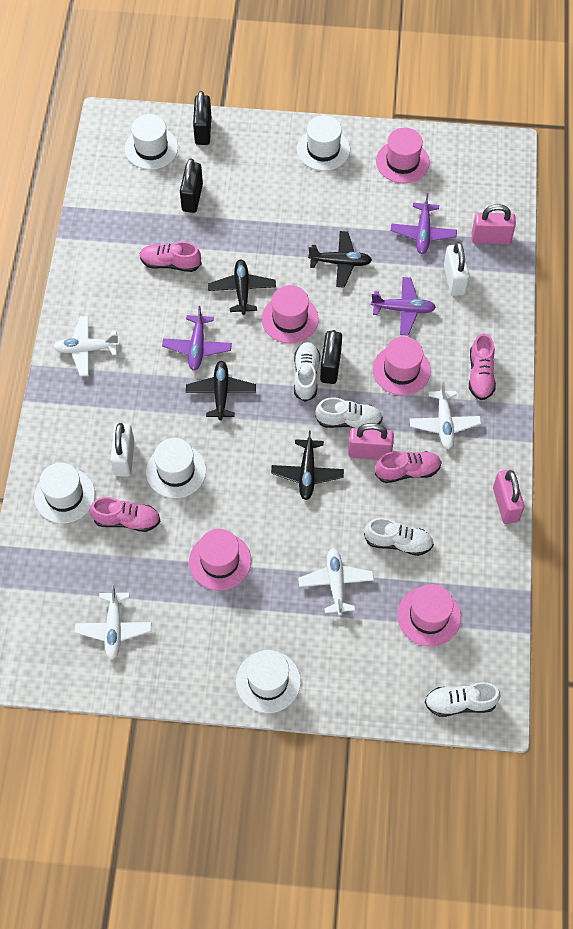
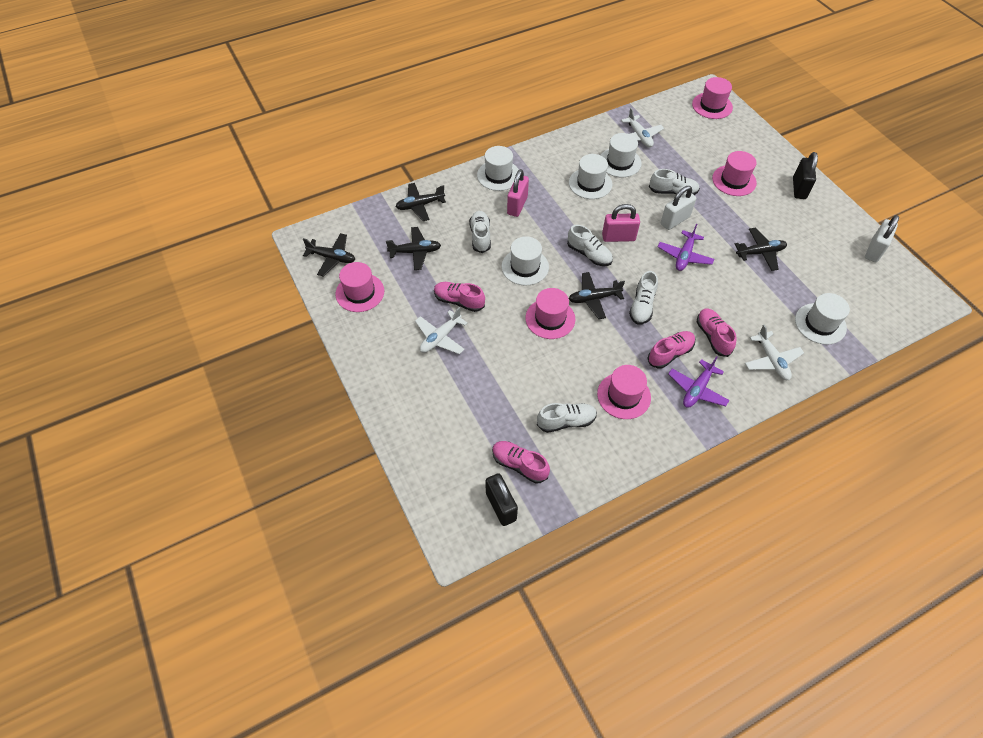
black padlock: 3 -> 2
black plane: 4 -> 5
pink padlock: 3 -> 2
purple plane: 3 -> 2
white plane: 4 -> 3
white shoe: 4 -> 5

